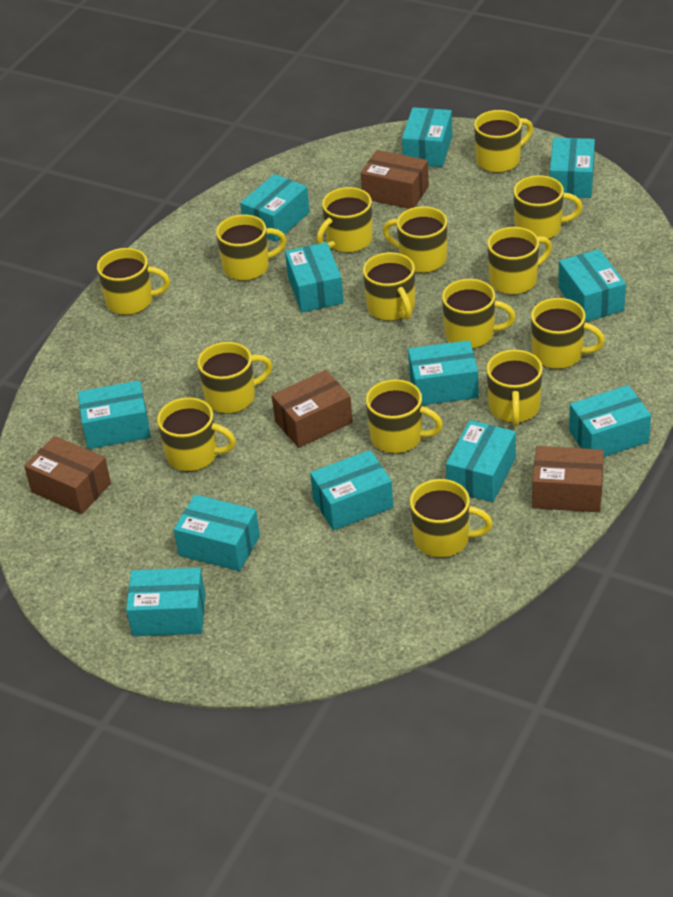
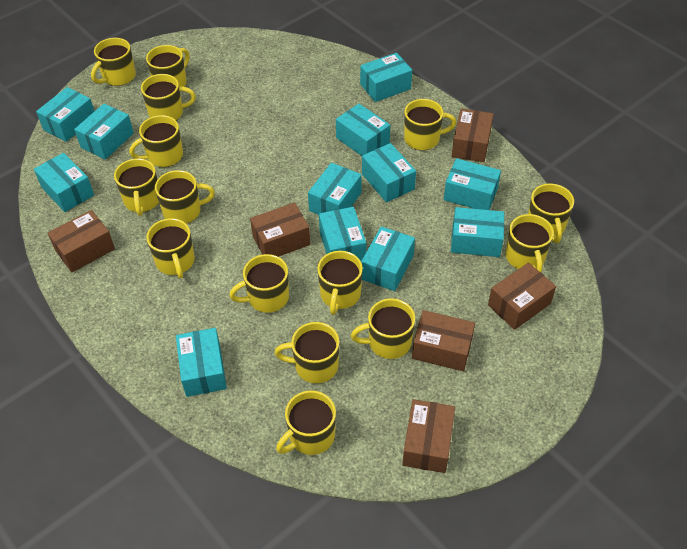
brown box: 4 -> 6

